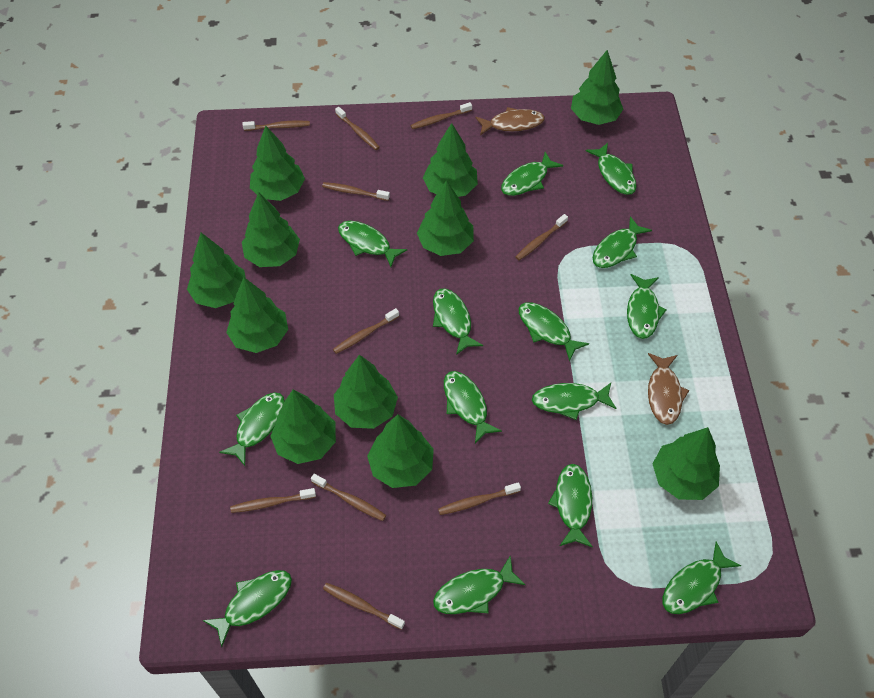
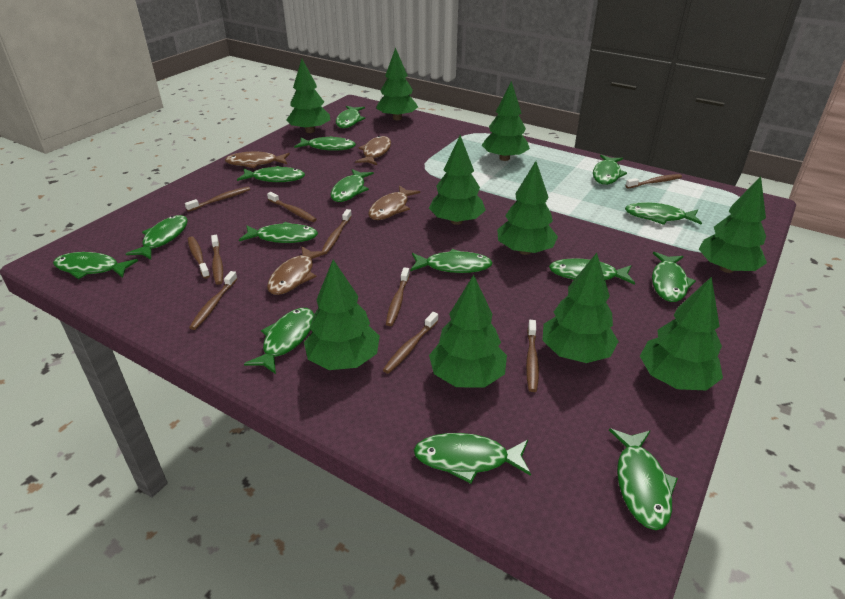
brown fish: 2 -> 4
green fish: 14 -> 15
green tree: 11 -> 10

